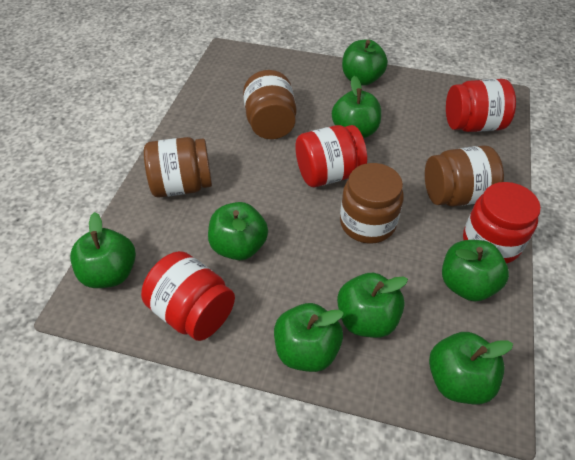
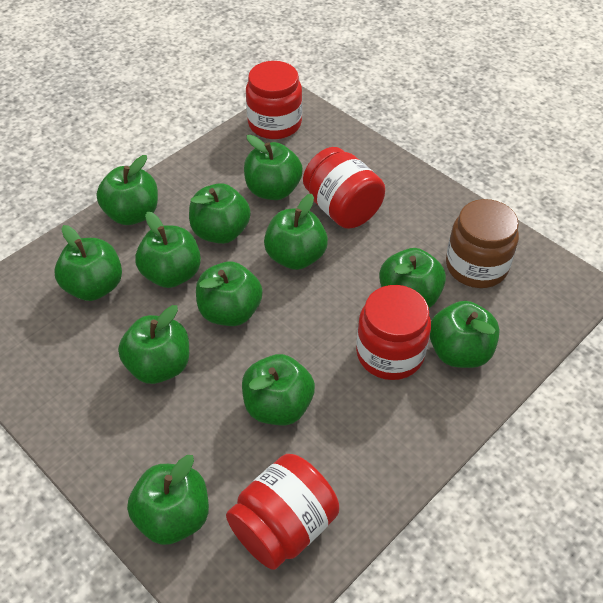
brown jar: 4 -> 1
green apple: 8 -> 12

